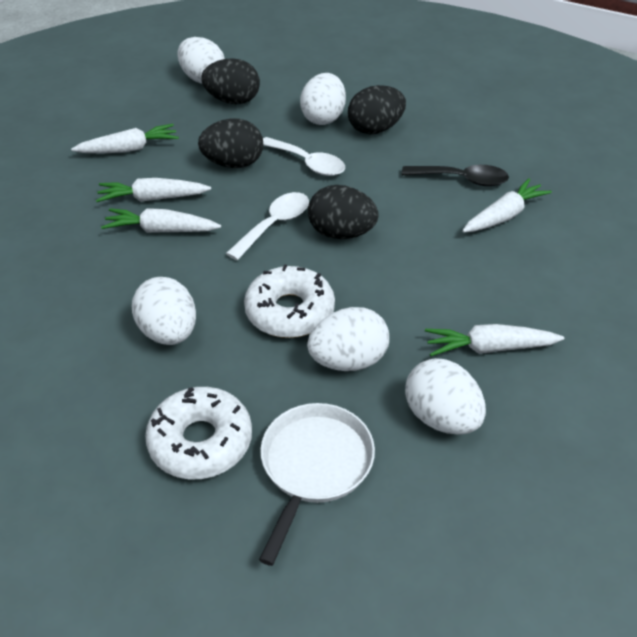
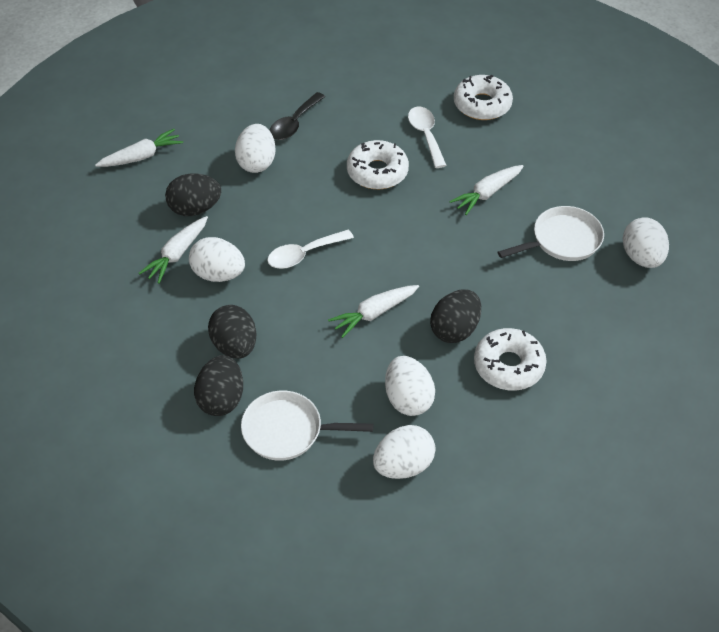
white carrot: 5 -> 4
white donut: 2 -> 3
white pan: 1 -> 2

